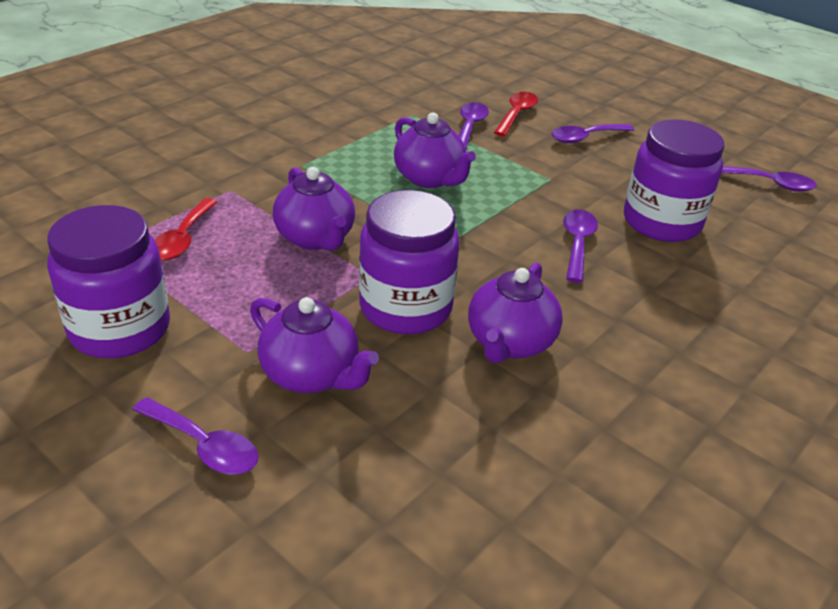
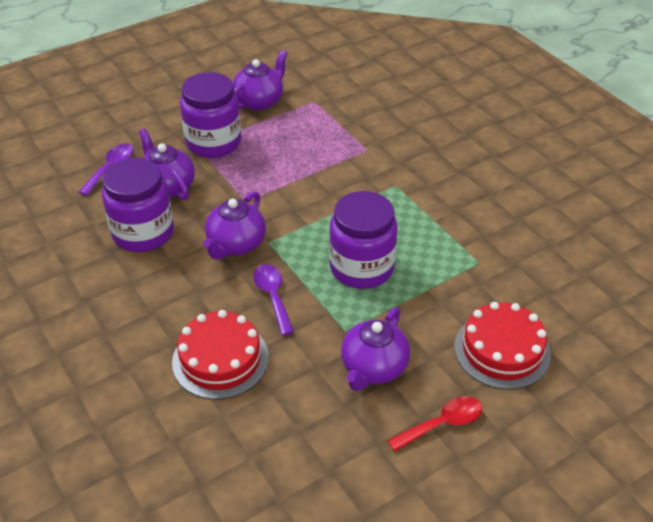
purple spoon: 5 -> 2
red cake: 0 -> 2
red spoon: 2 -> 1

